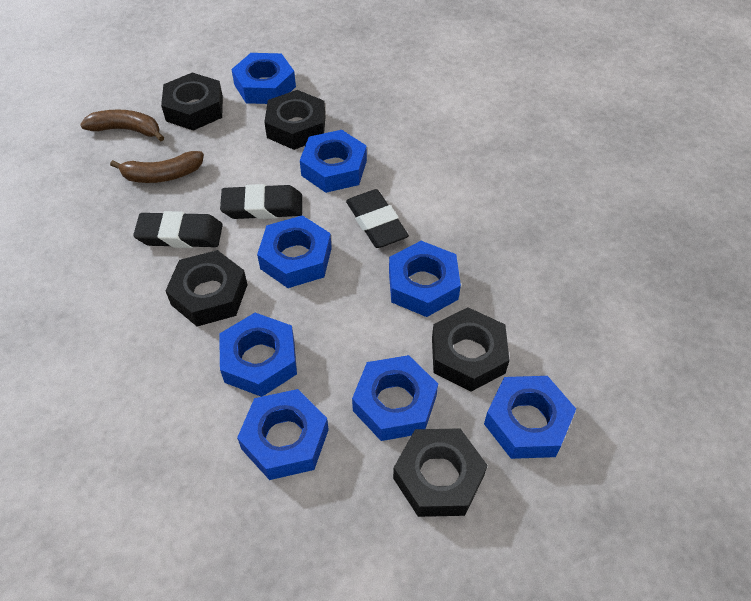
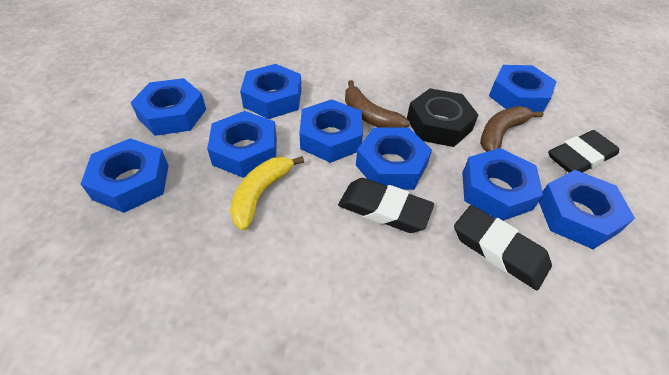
black nut: 5 -> 1
blue nut: 8 -> 9
yellow banana: 0 -> 1

